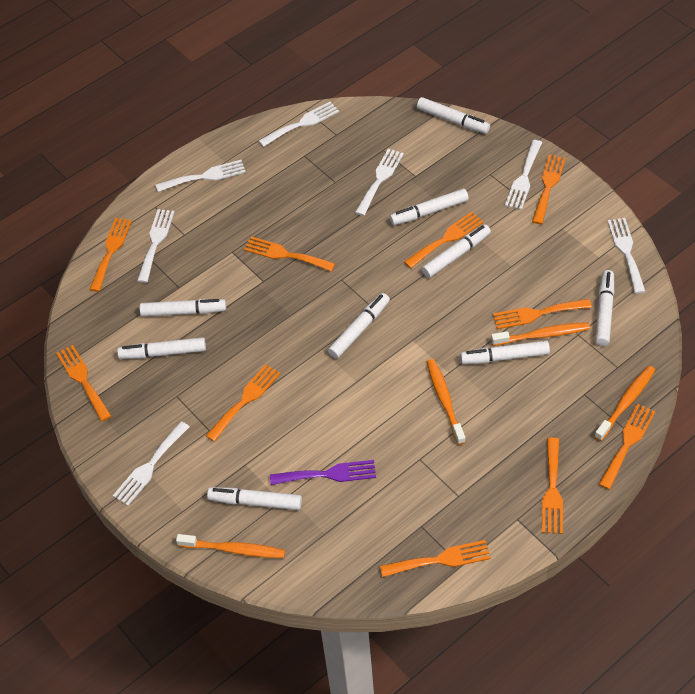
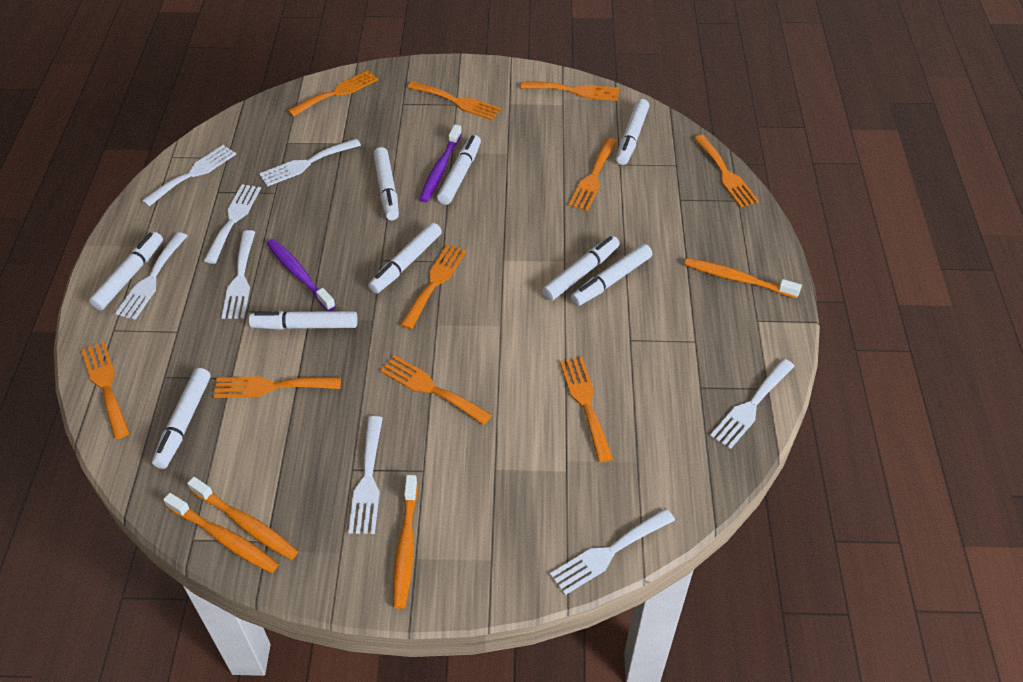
purple fork: 1 -> 0
purple toothbrush: 0 -> 2
white fork: 7 -> 8

